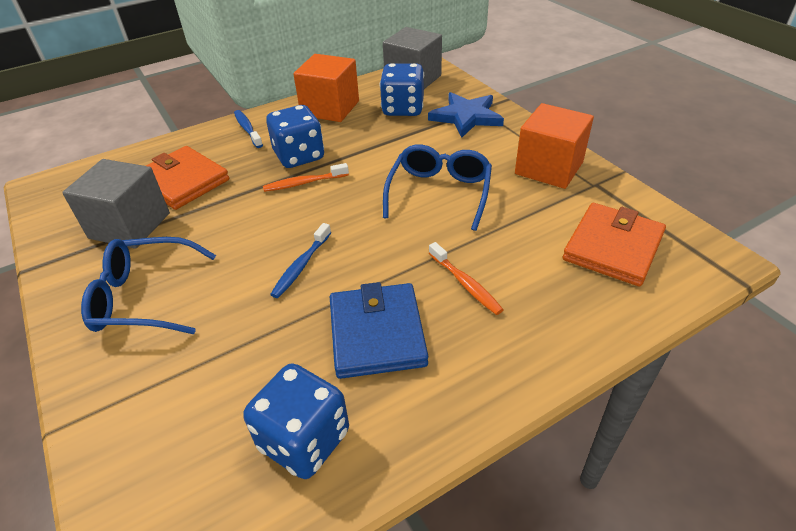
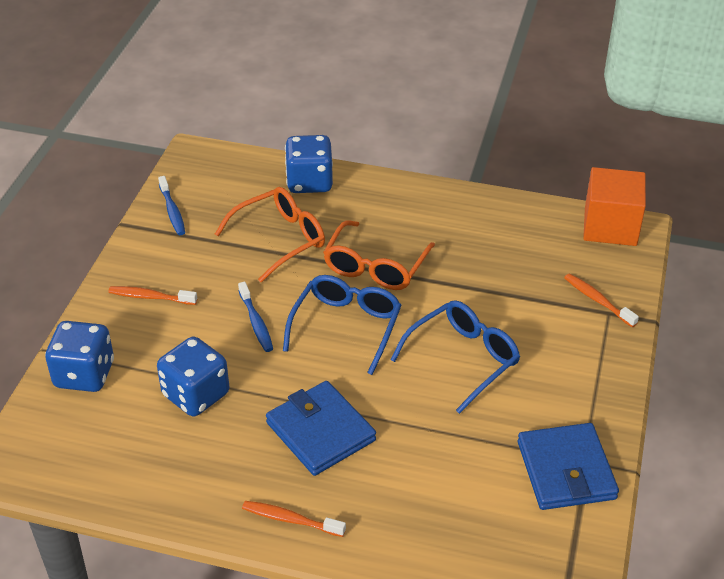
blue star: 1 -> 0
blue wallet: 1 -> 2
grey cube: 2 -> 0
orange cube: 2 -> 1
orange glasses: 0 -> 2
orange toothbrush: 2 -> 3
orange wallet: 2 -> 0

